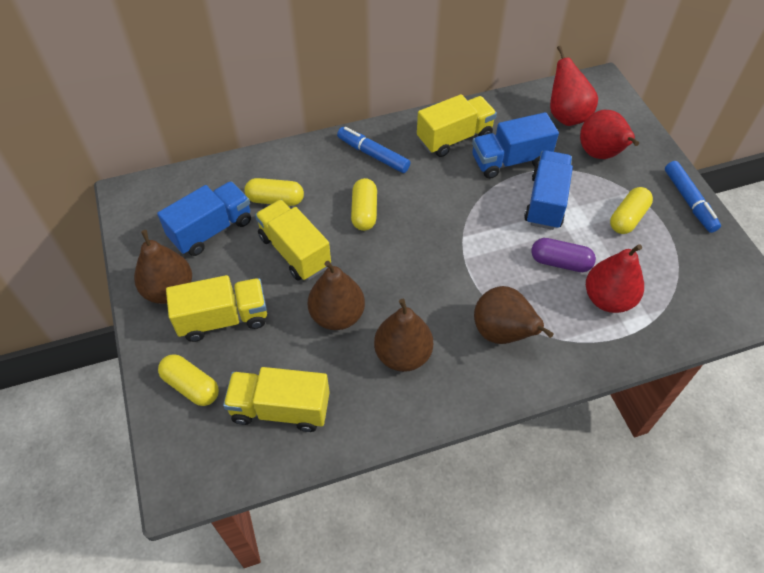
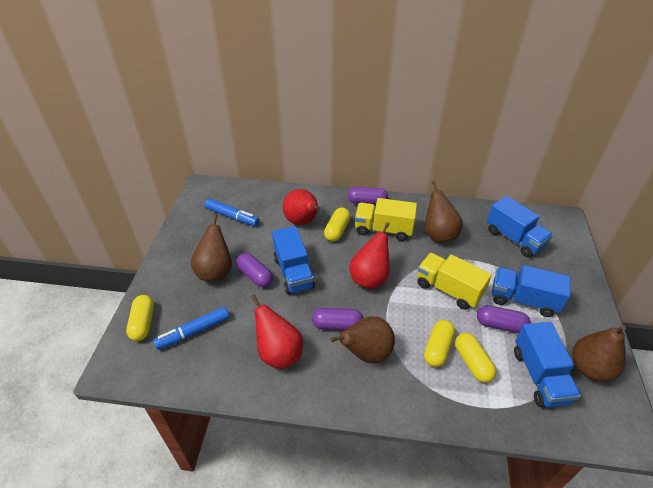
blue truck: 3 -> 4
purple capsule: 1 -> 4
yellow truck: 4 -> 2

